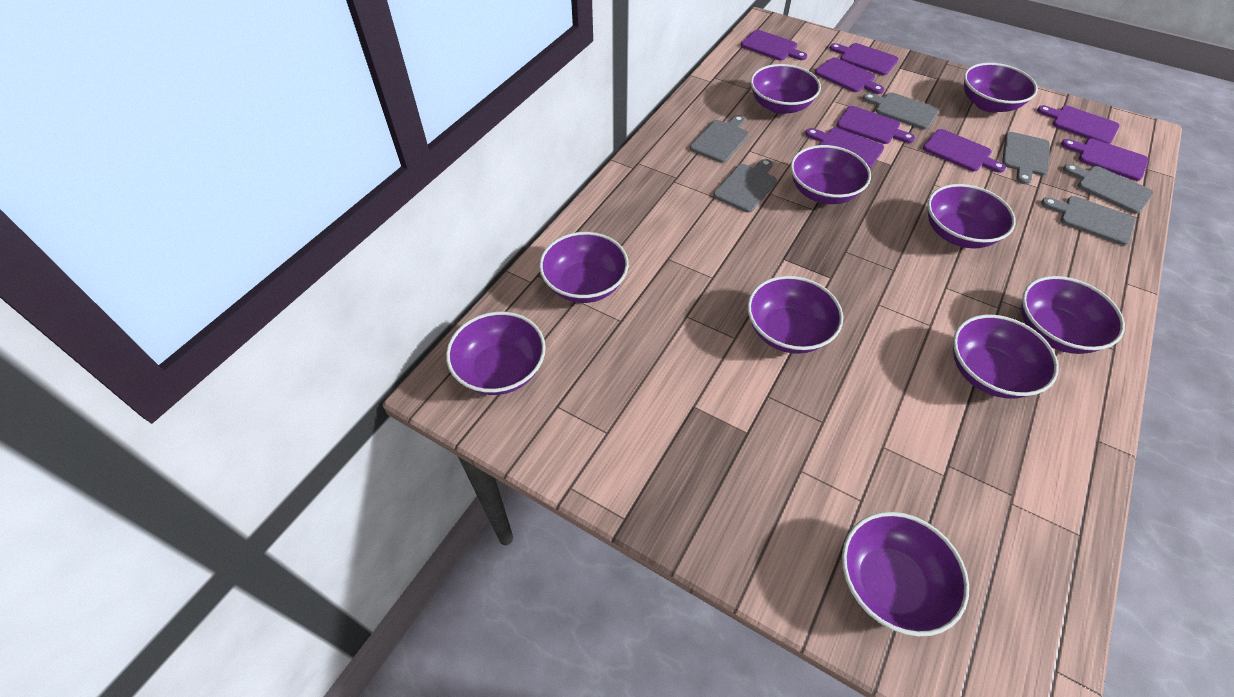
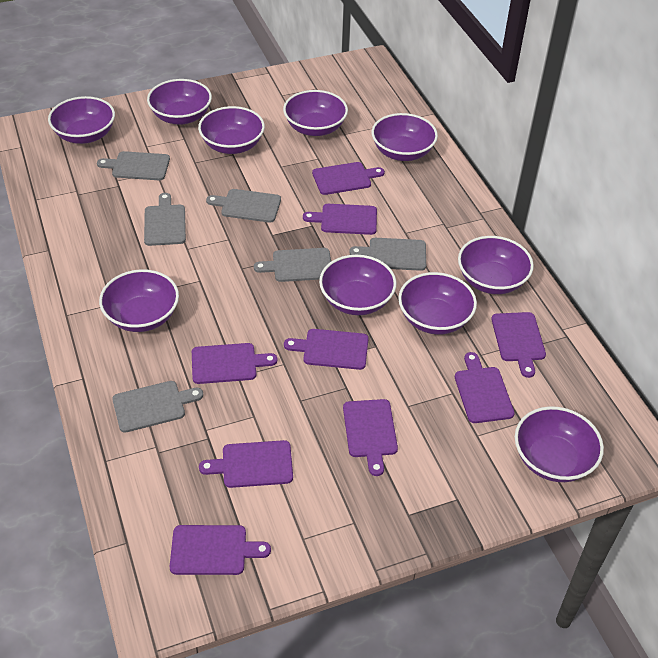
purple cutting board: 8 -> 9

